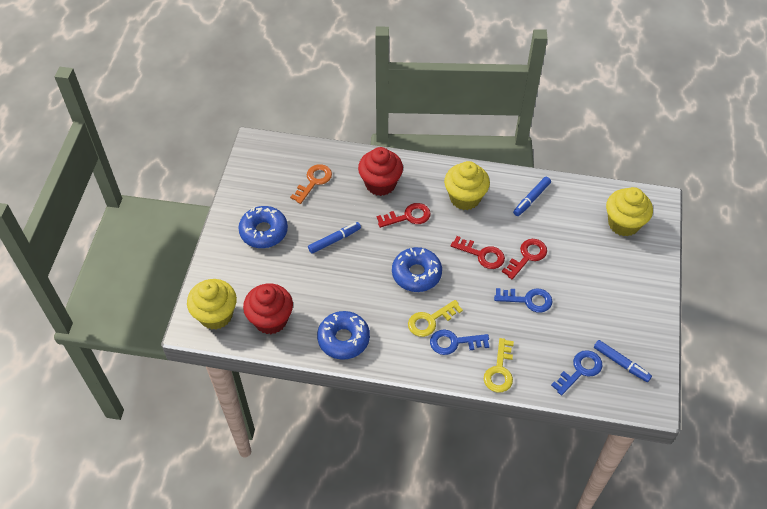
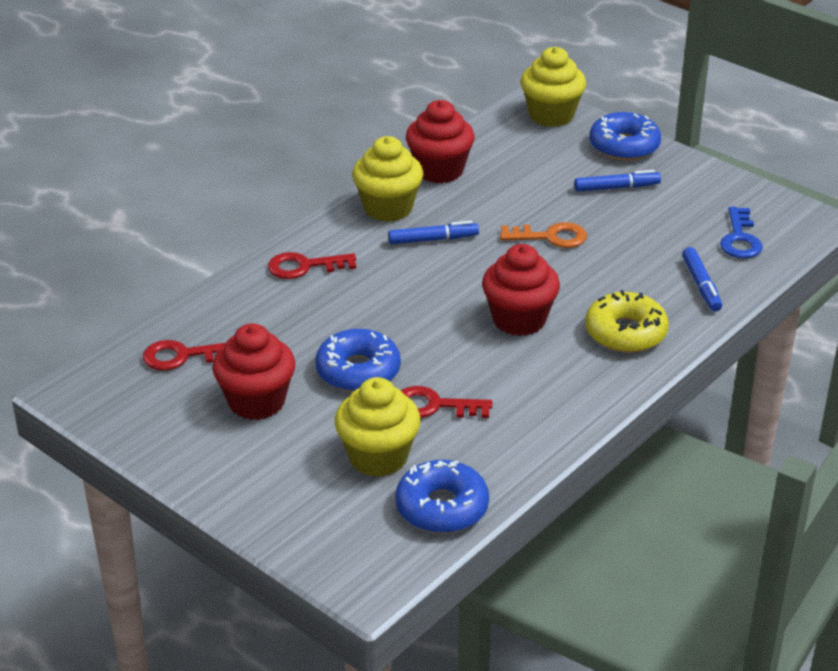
blue key: 3 -> 1
red cupcake: 2 -> 3
yellow donut: 0 -> 1
yellow key: 2 -> 0

